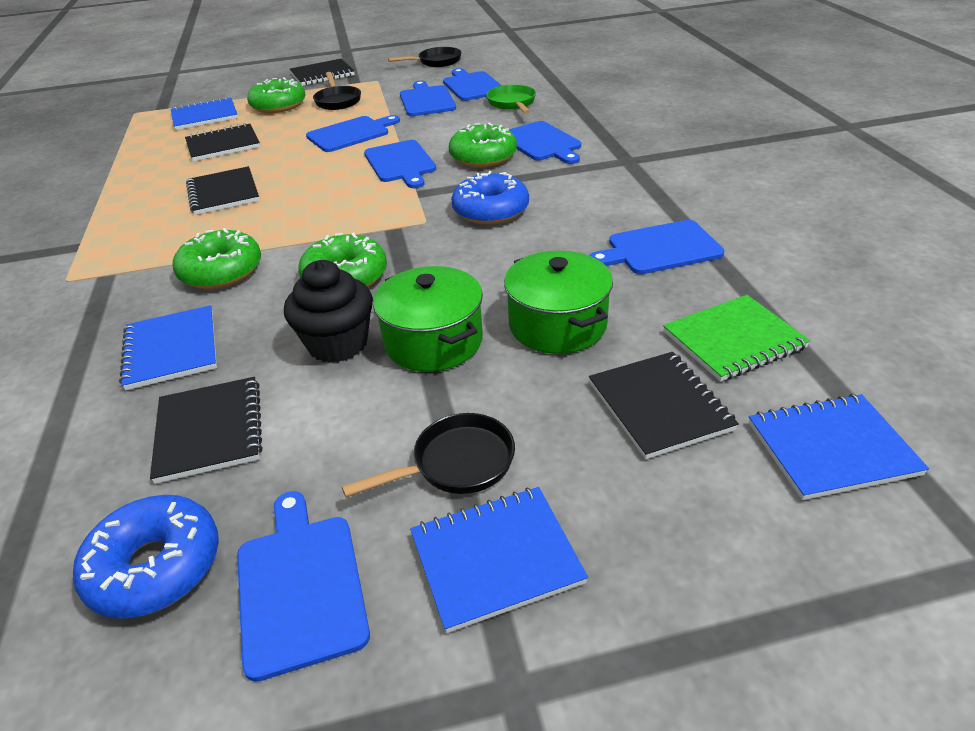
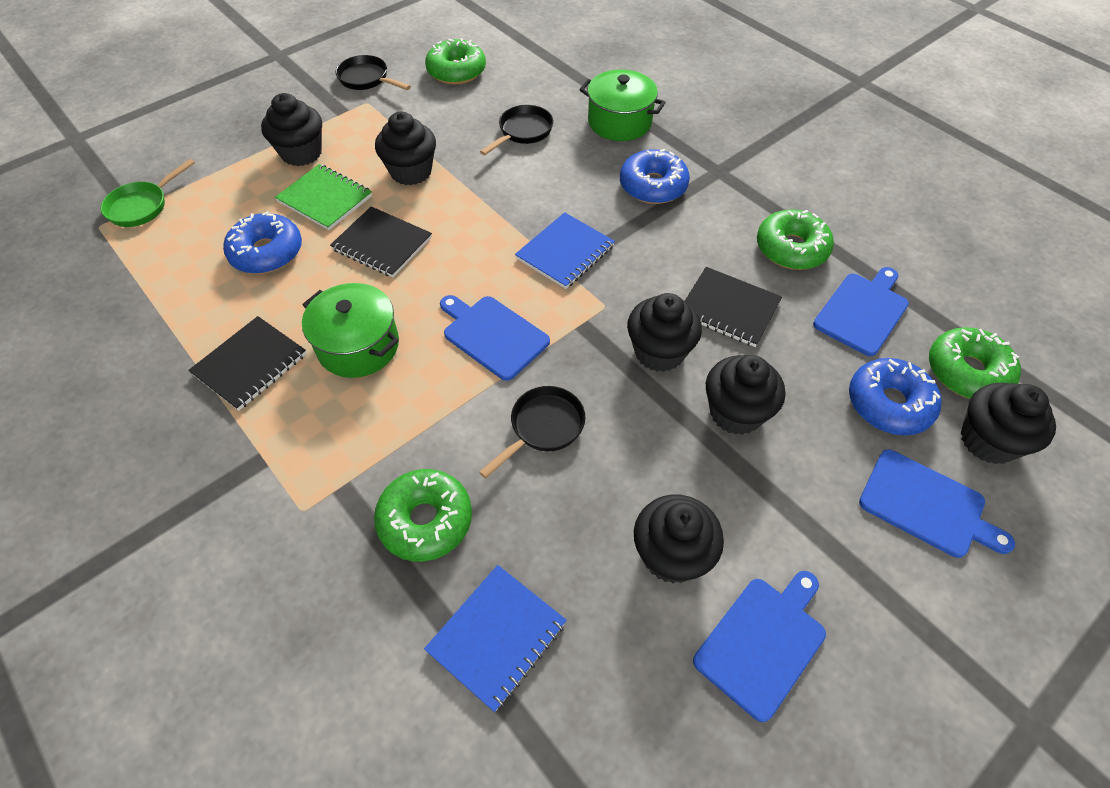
black cupcake: 1 -> 6
black notebook: 5 -> 3
blue cutting board: 7 -> 4
blue donut: 2 -> 3
blue notebook: 4 -> 2

